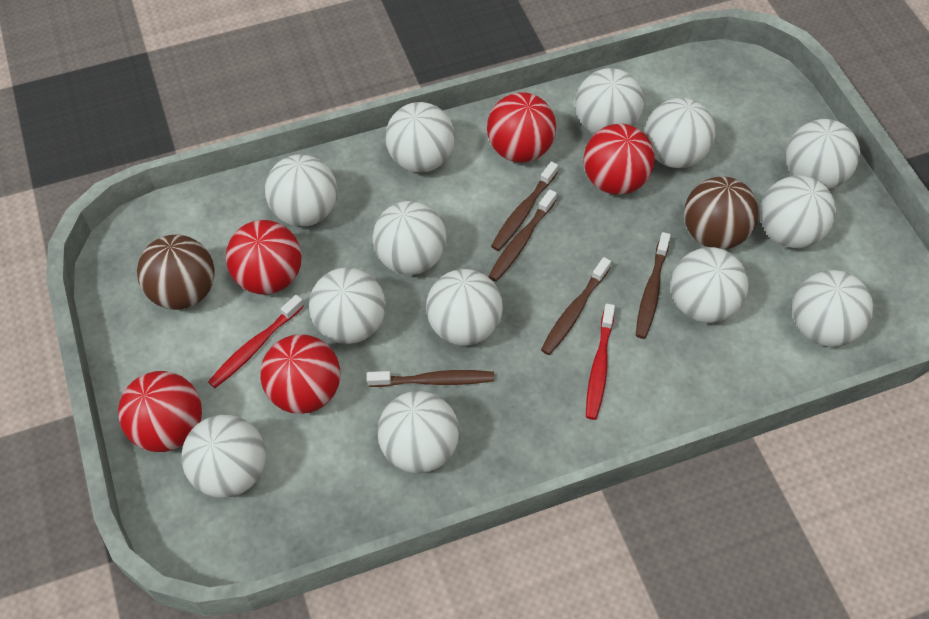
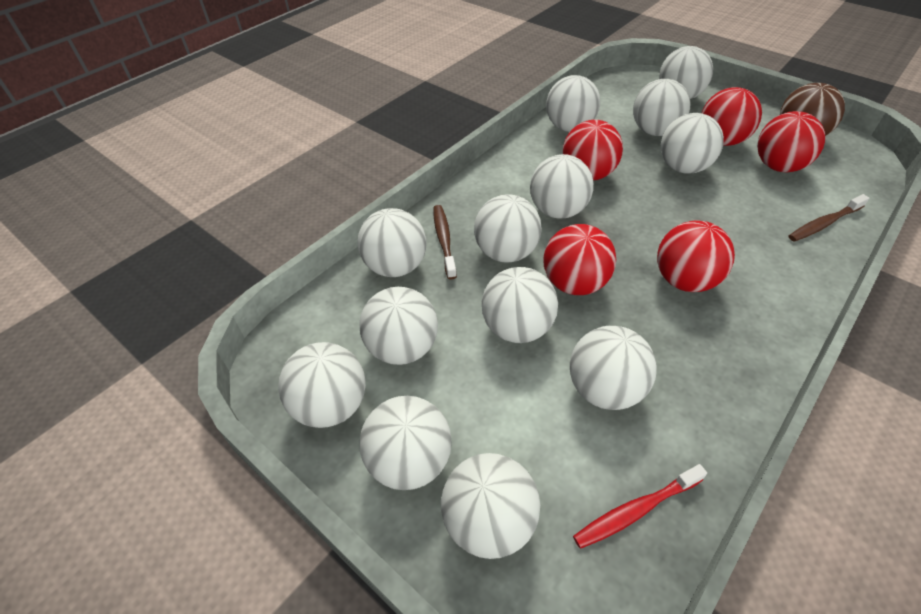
brown ball: 2 -> 1
brown toothbrush: 5 -> 2
red toothbrush: 2 -> 1

